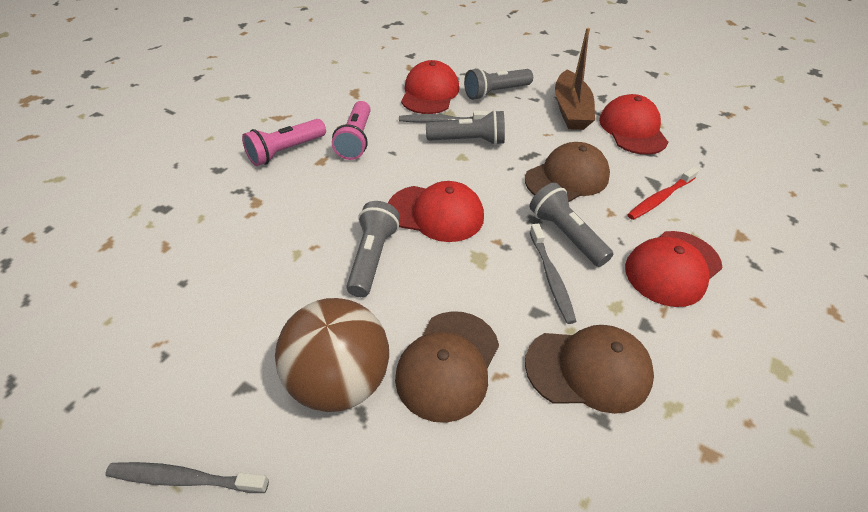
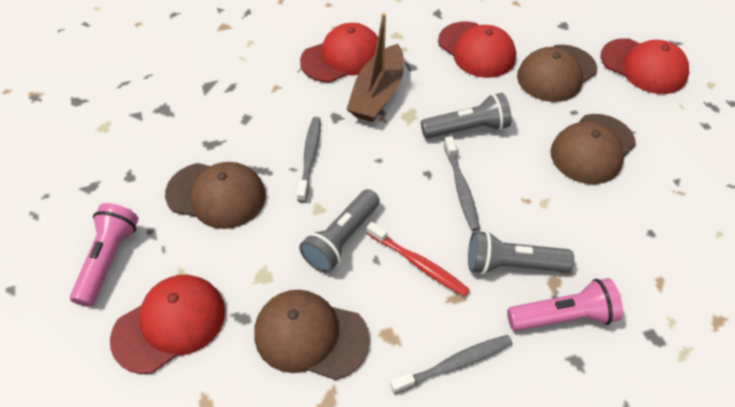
brown ball: 1 -> 0
brown cap: 3 -> 4
grey flashlight: 4 -> 3

